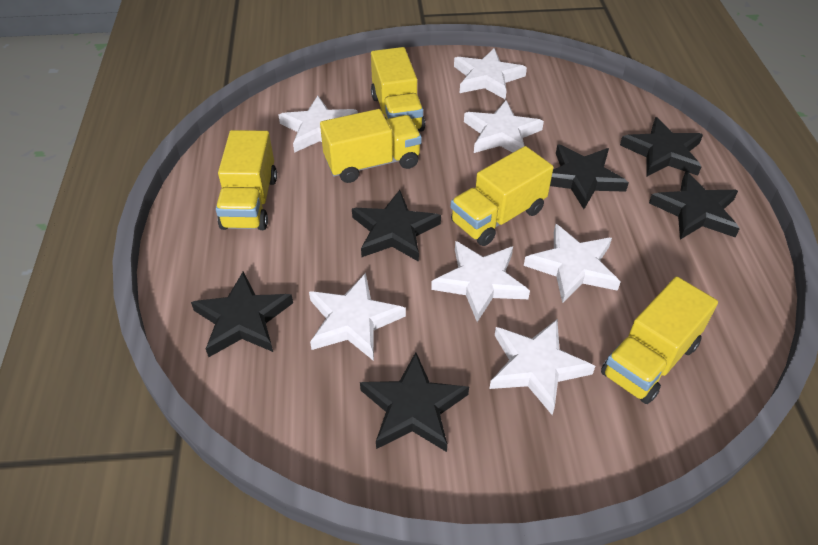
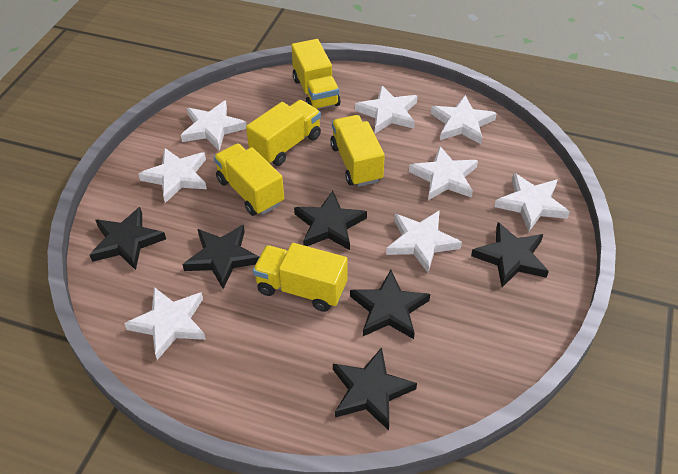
white star: 7 -> 8

